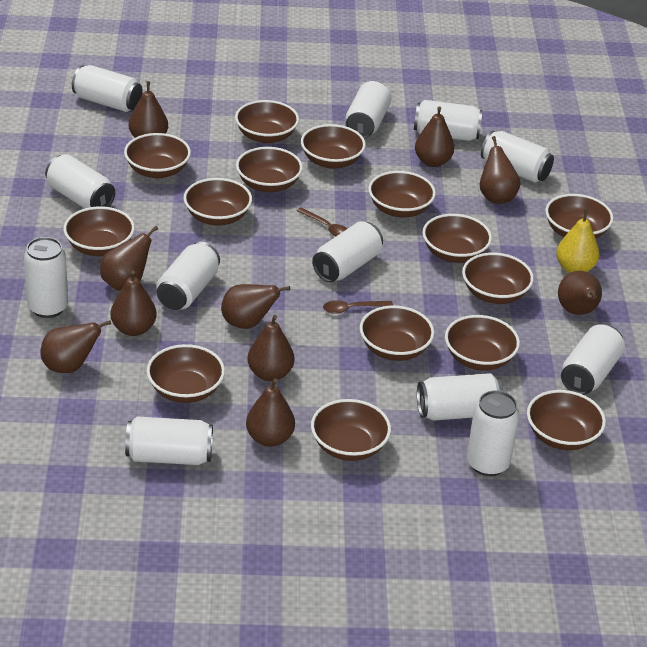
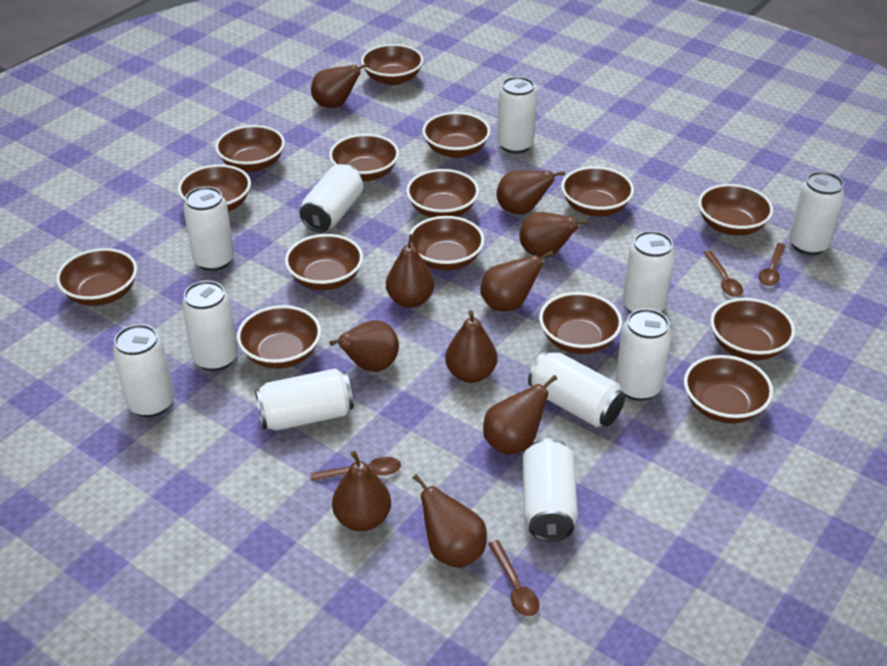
brown spoon: 2 -> 4
white can: 12 -> 11
yellow pear: 1 -> 0

